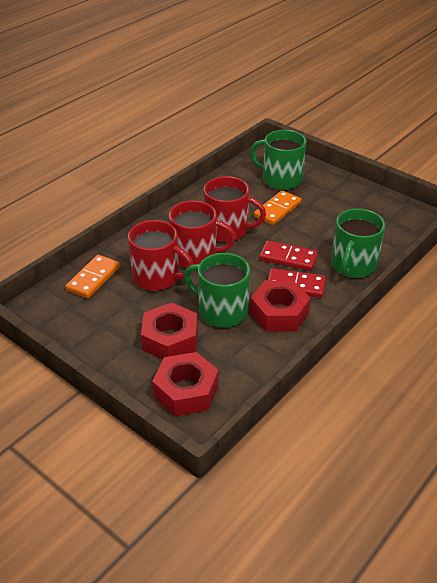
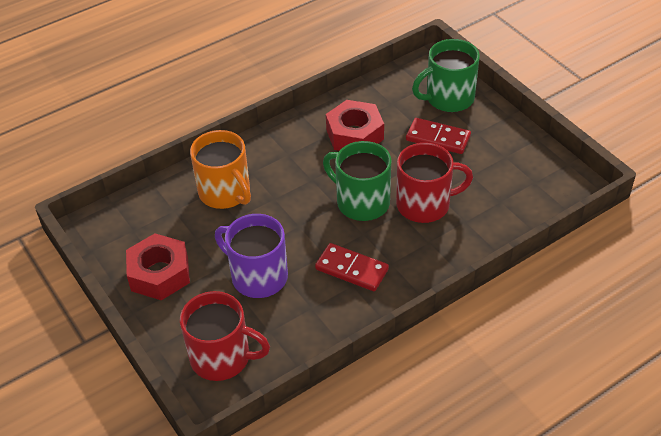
green mug: 3 -> 2
orange domino: 2 -> 0
orange mug: 0 -> 1
purple mug: 0 -> 1
red mug: 3 -> 2
red nut: 3 -> 2

